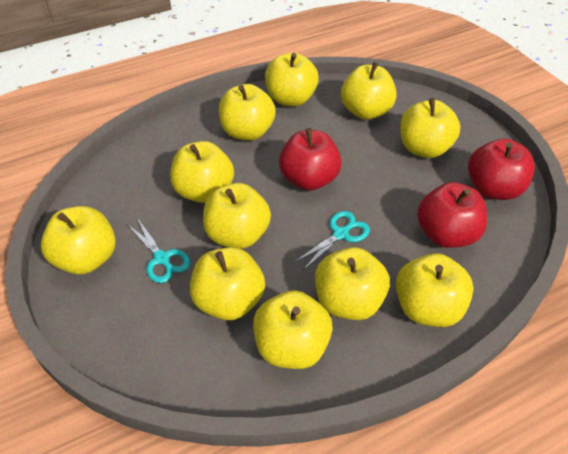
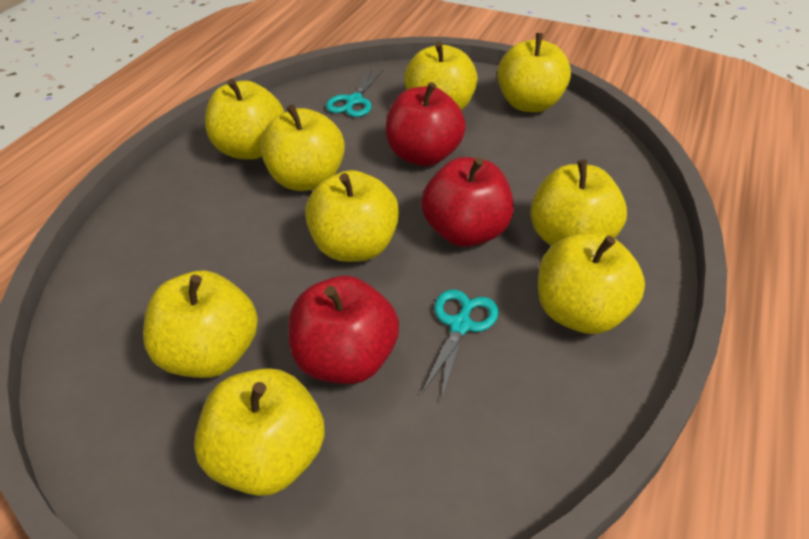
yellow apple: 11 -> 9

